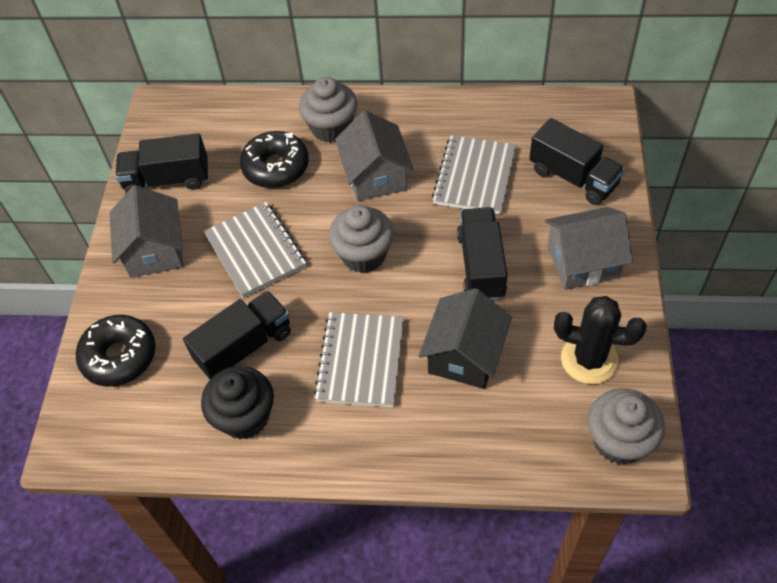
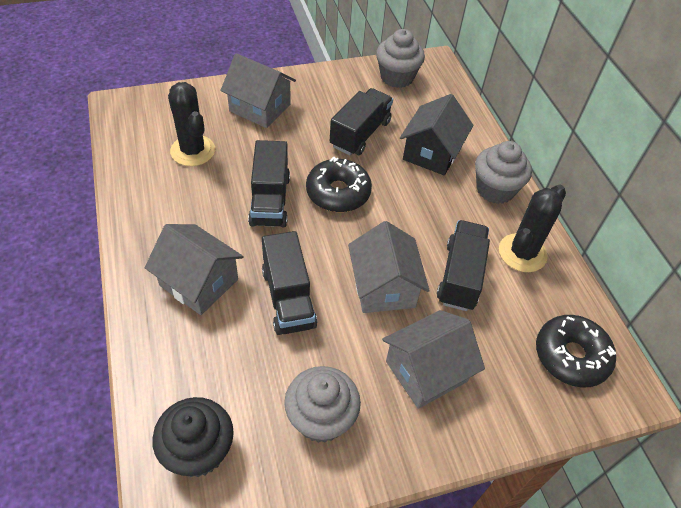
black cactus: 1 -> 2
grey house: 3 -> 4
grey notebook: 3 -> 0

